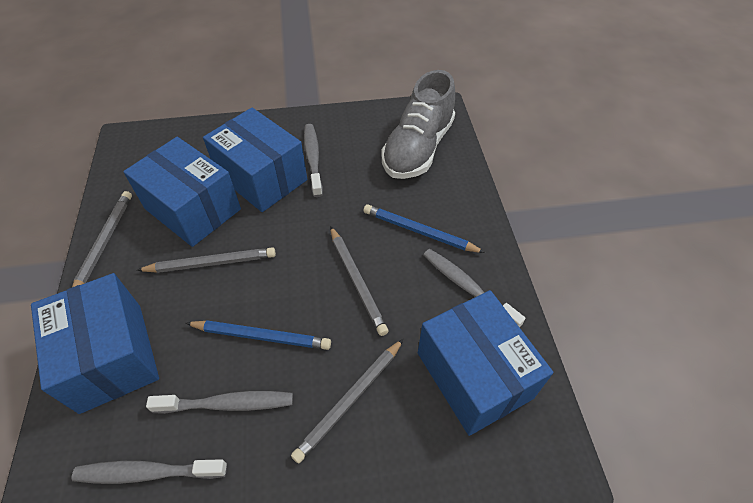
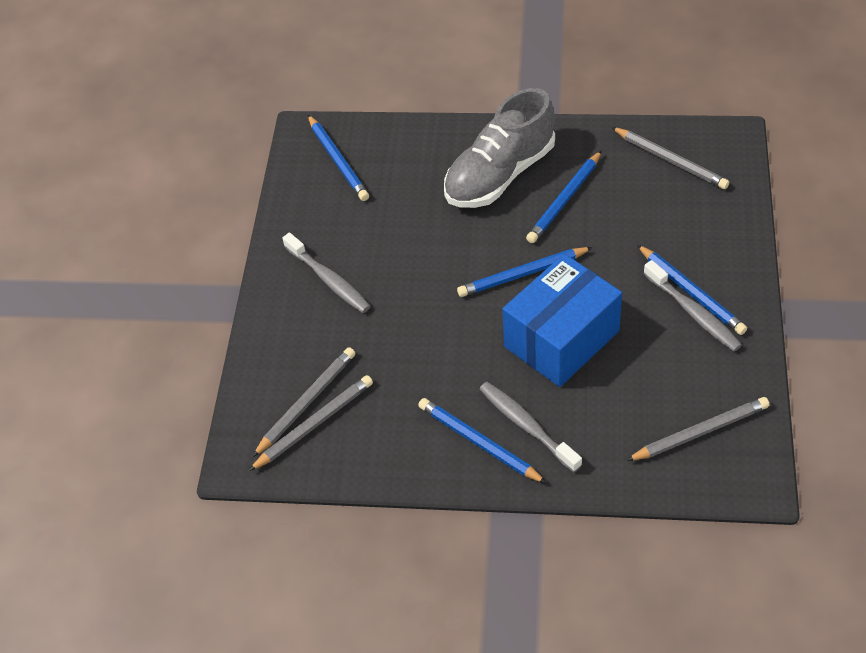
blue box: 4 -> 1
blue pencil: 2 -> 5
grey toothbrush: 4 -> 3

